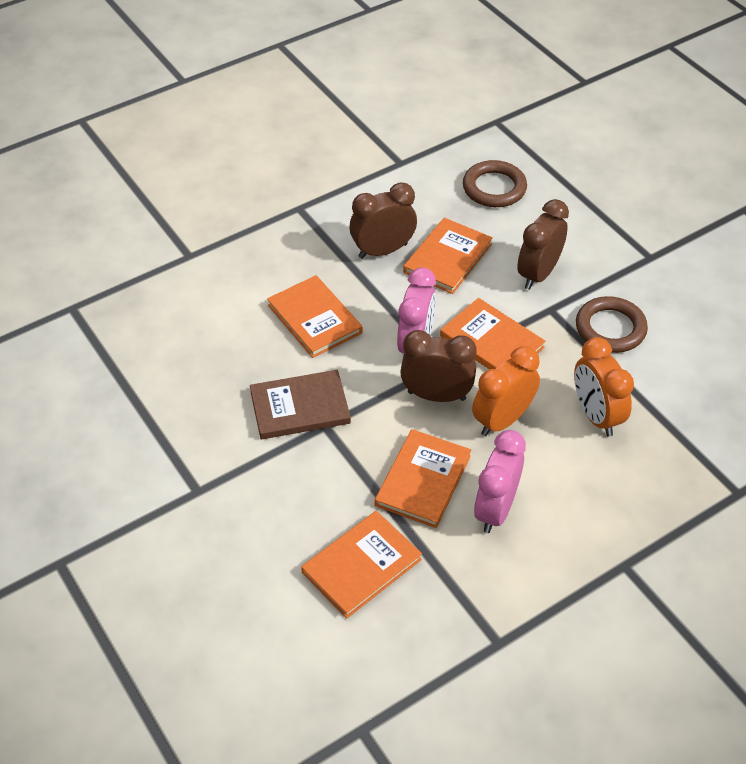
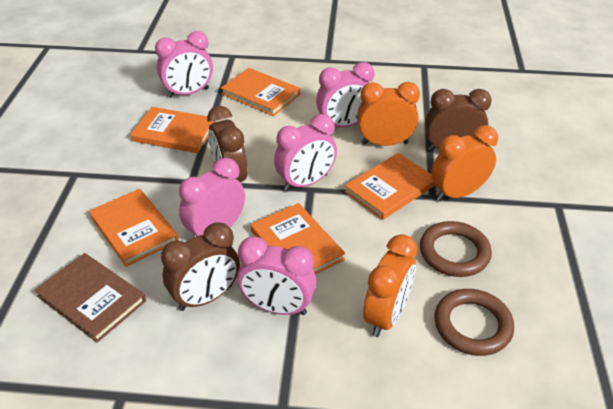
orange clock: 2 -> 3
pink clock: 2 -> 5

